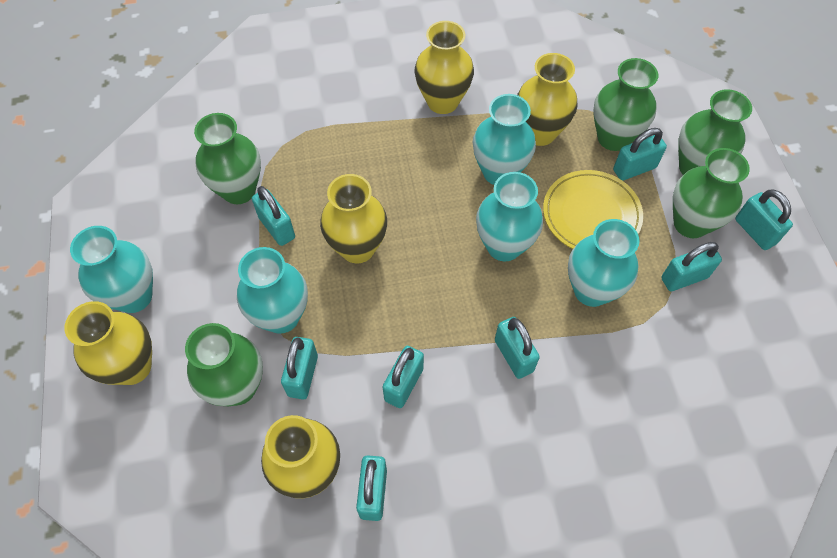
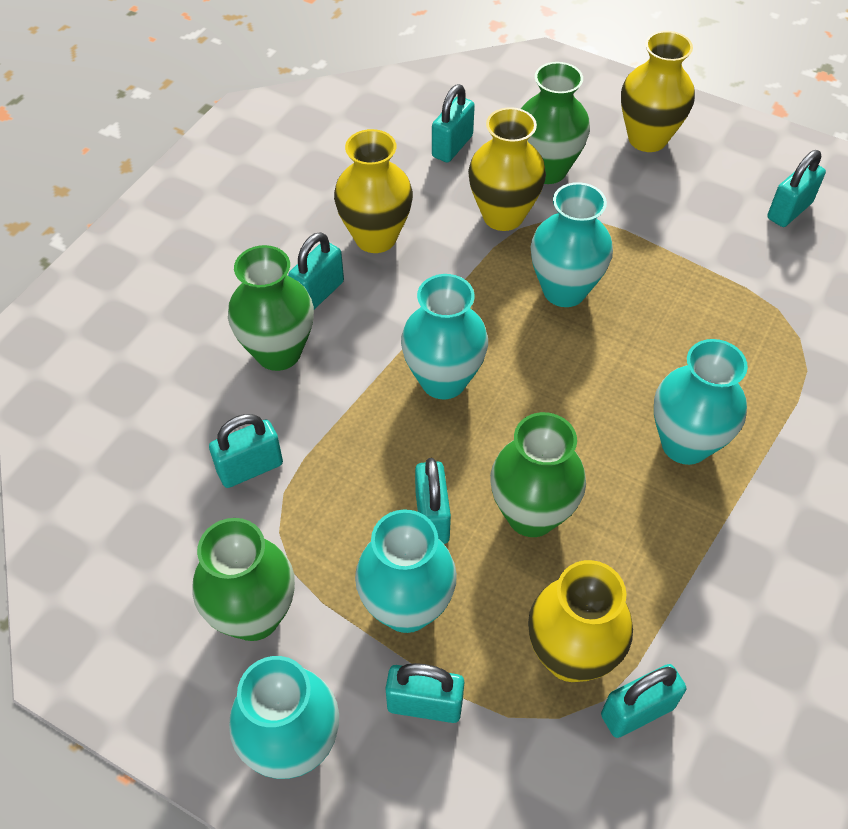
green vase: 5 -> 4
turquoise padlock: 8 -> 7
yellow plate: 1 -> 0
yellow vase: 5 -> 4

